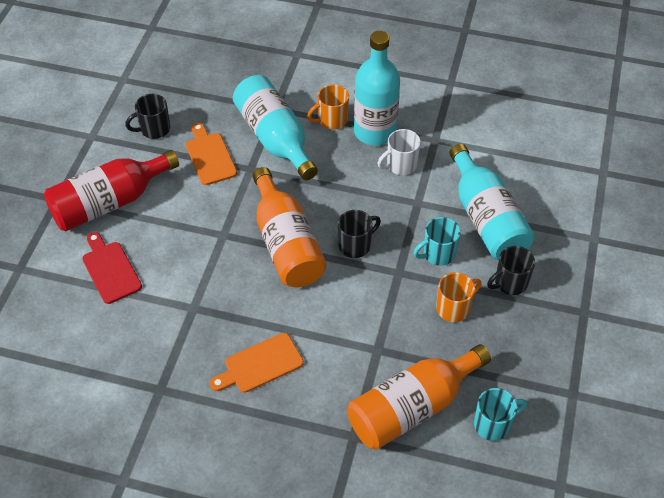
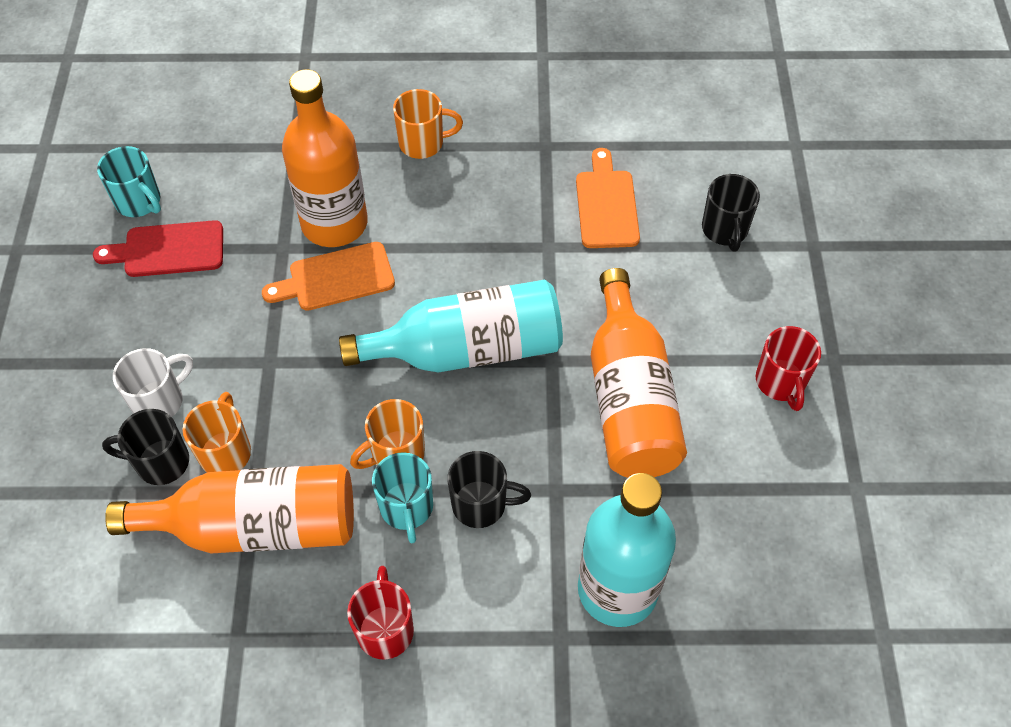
orange bottle: 2 -> 3
orange mug: 2 -> 3
red bottle: 1 -> 0
red mug: 0 -> 2
turquoise bottle: 3 -> 2

